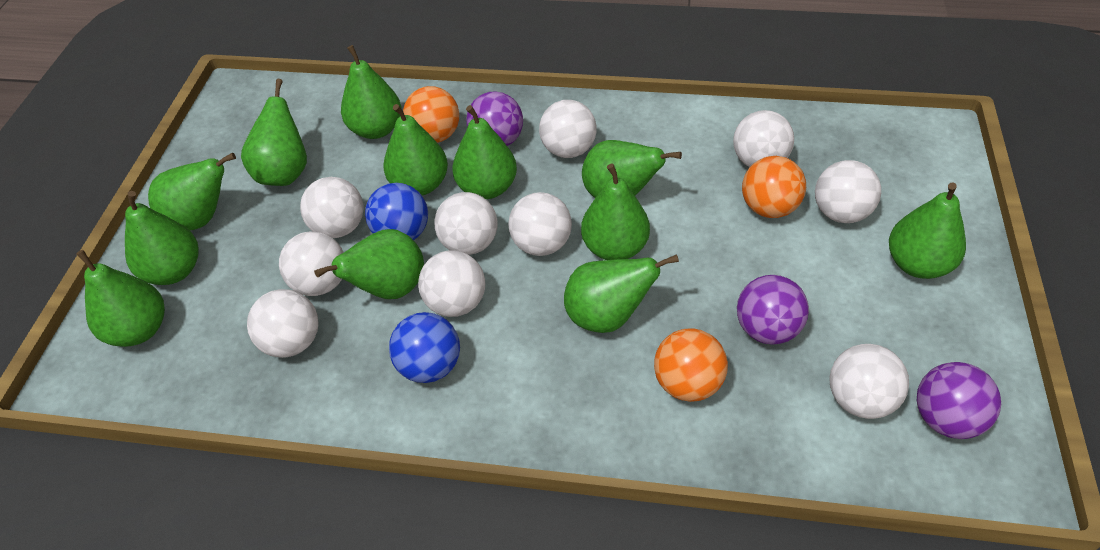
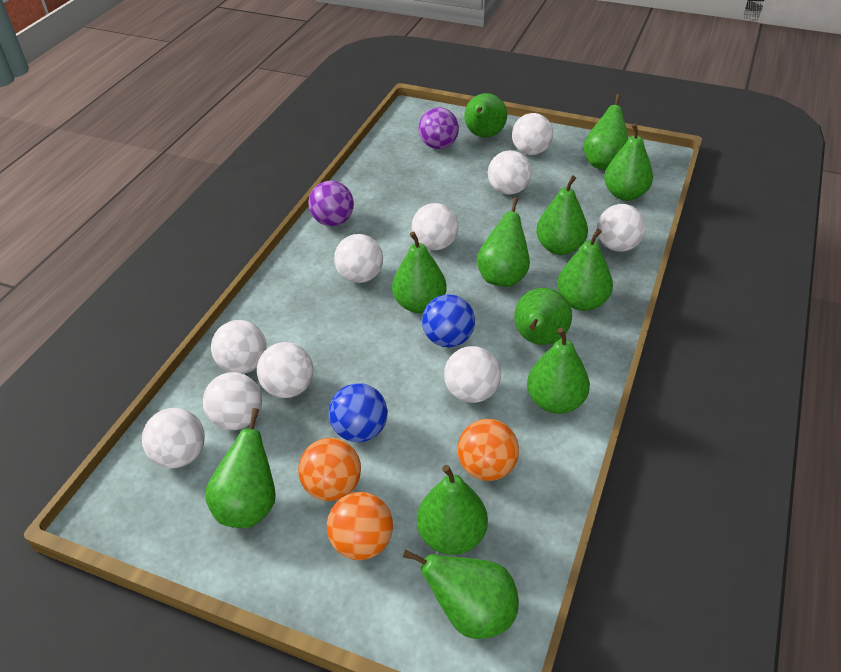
purple ball: 3 -> 2

